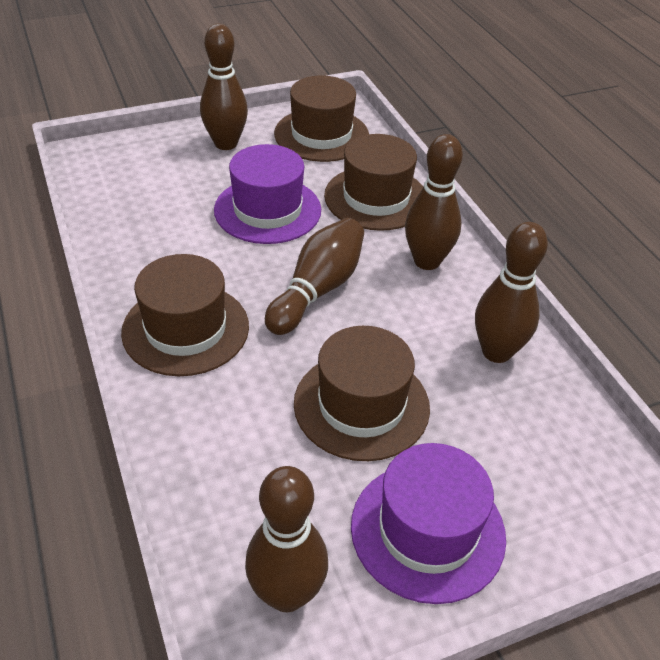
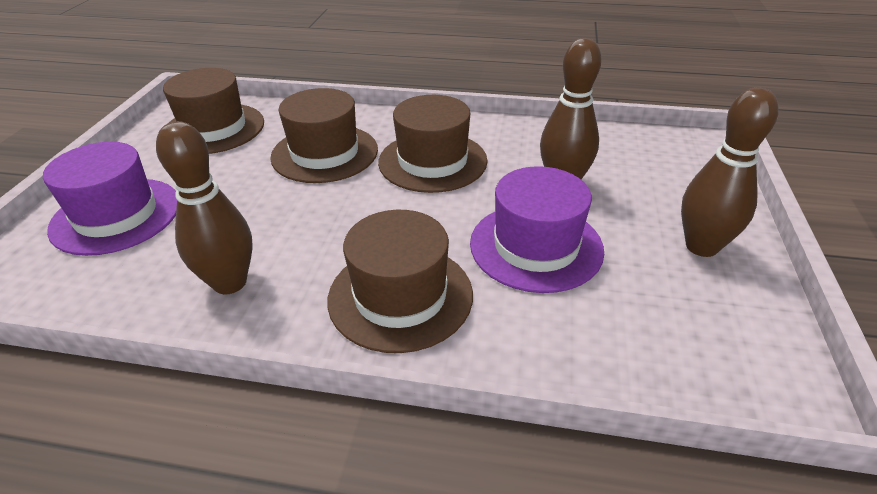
brown bowling pin: 5 -> 3

